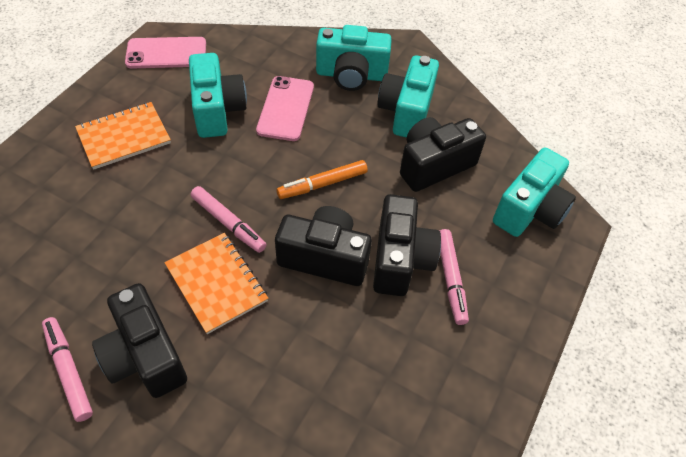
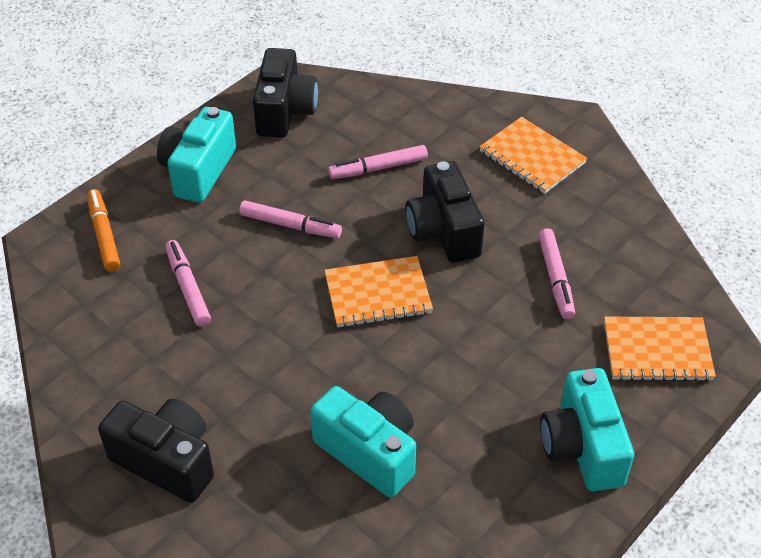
black camera: 4 -> 3
orange notebook: 2 -> 3
pink marker: 3 -> 4
pink phone: 2 -> 0
turquoise camera: 4 -> 3

